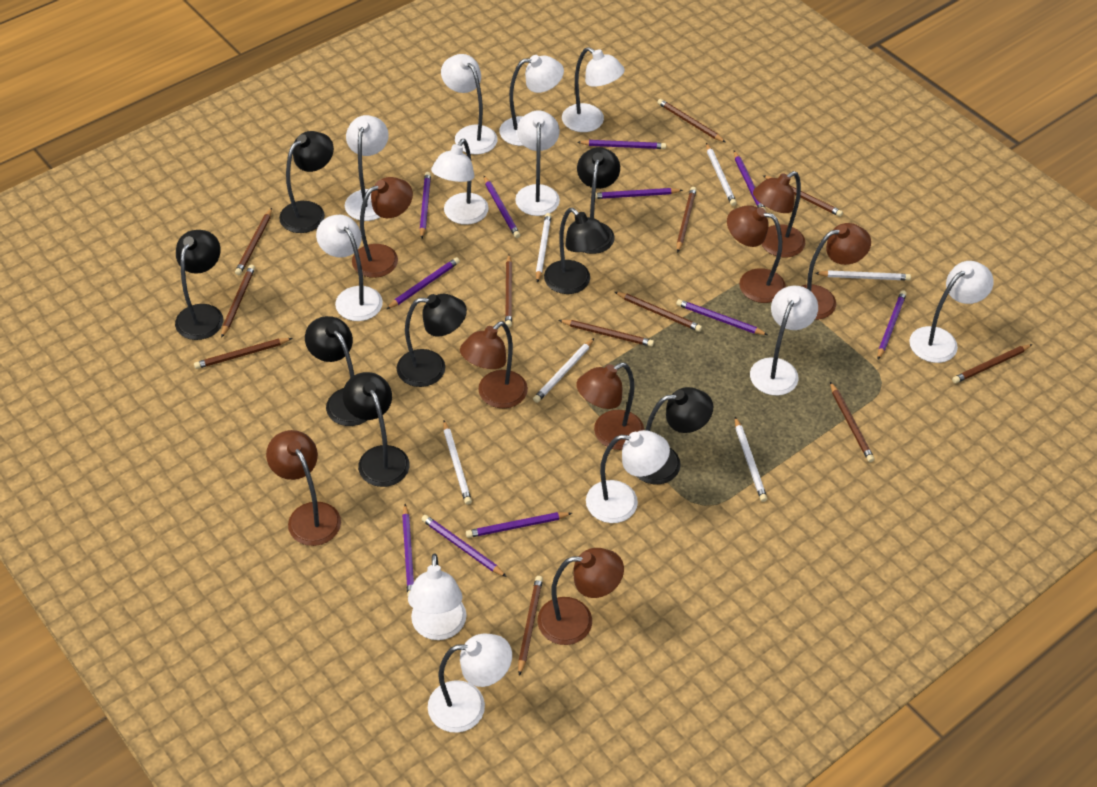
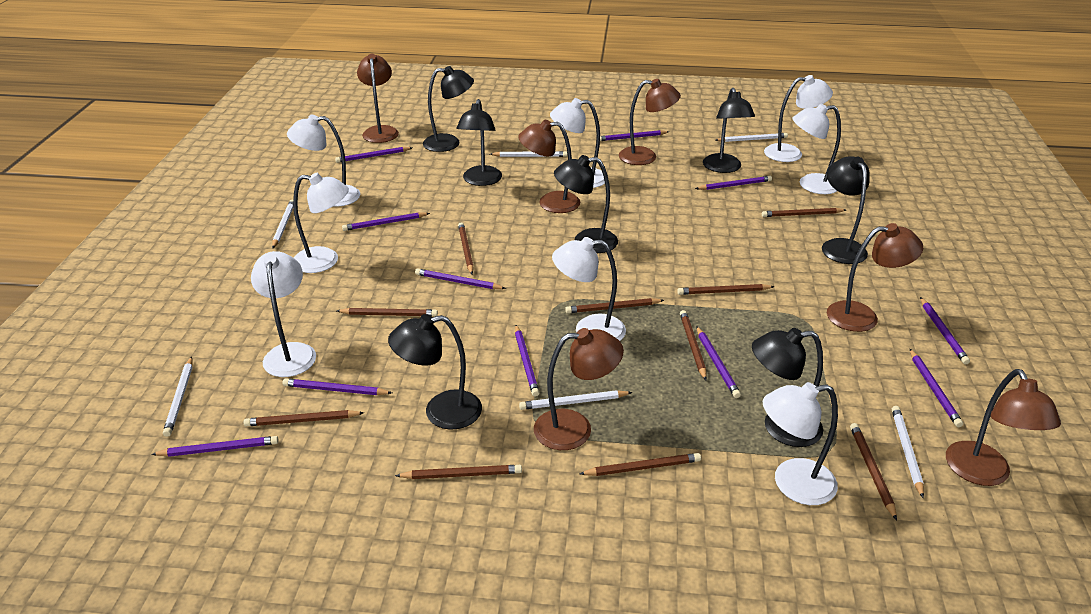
black lamp: 8 -> 7
brown lamp: 8 -> 6
brown pencil: 12 -> 10
white lamp: 12 -> 8

